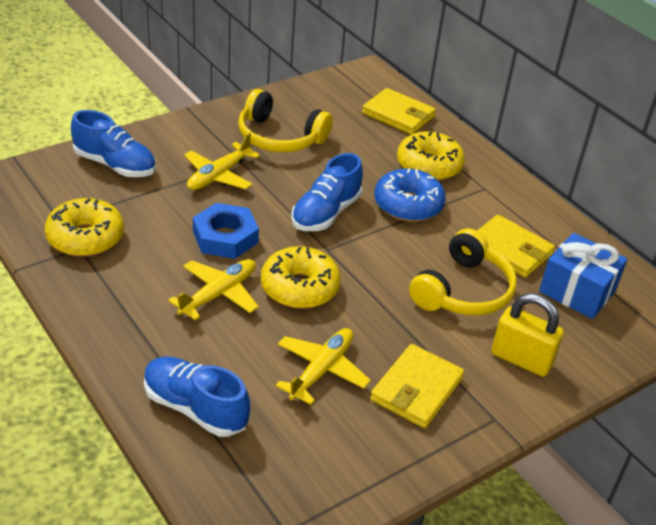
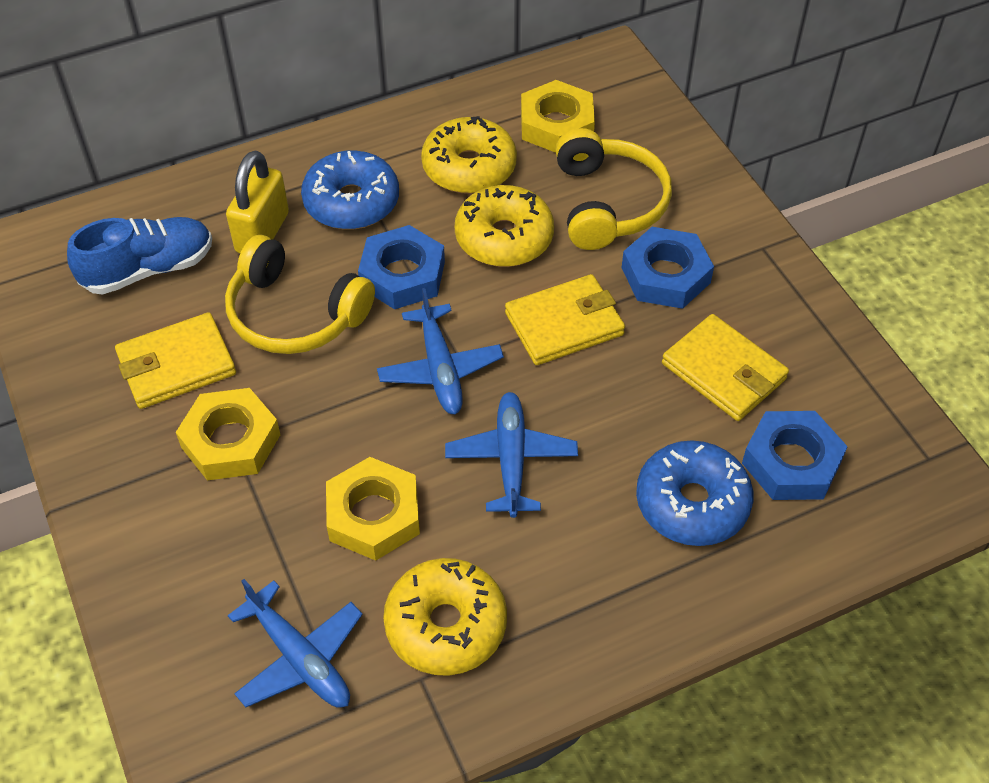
blue donut: 1 -> 2
blue gift: 1 -> 0
blue nut: 1 -> 3
blue plane: 0 -> 3
blue shoe: 3 -> 1
yellow nut: 0 -> 3
yellow plane: 3 -> 0

